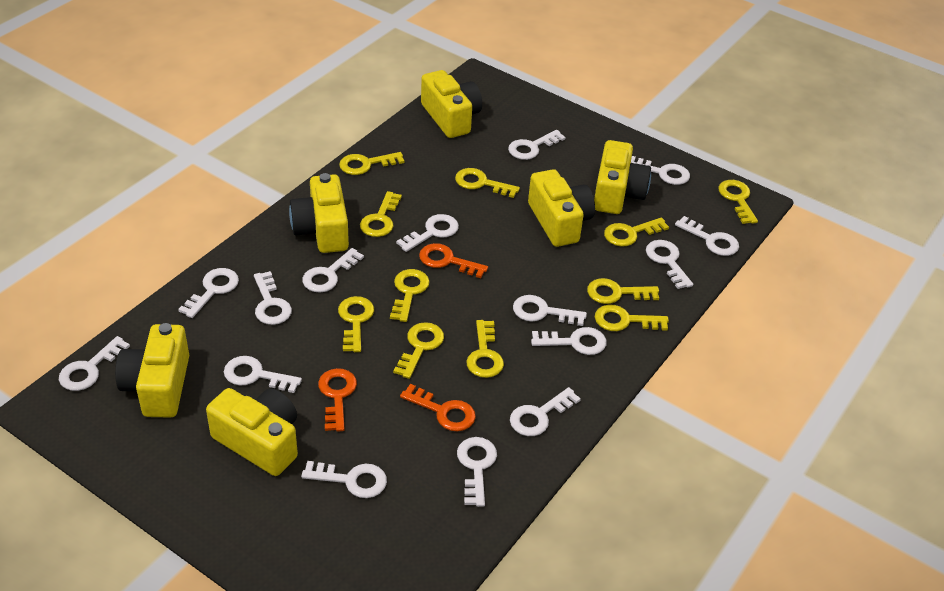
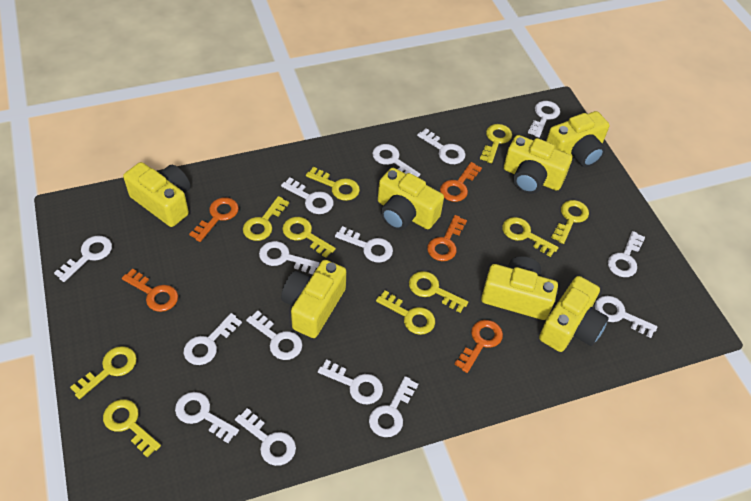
orange key: 3 -> 5
yellow camera: 6 -> 7
yellow key: 11 -> 10

